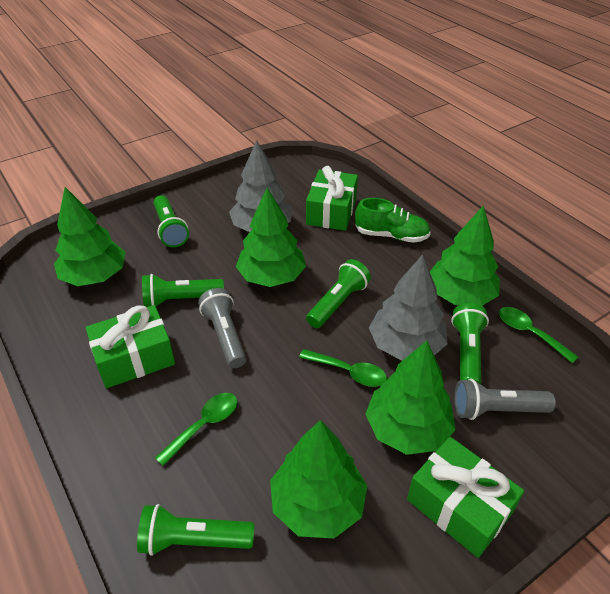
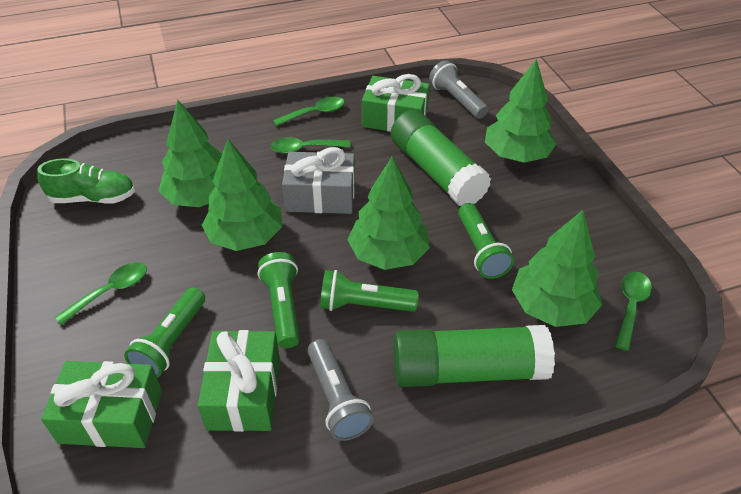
green flashlight: 5 -> 4
green glue stick: 0 -> 2
green spoon: 3 -> 4
grey gift: 0 -> 1
grey tree: 2 -> 0

